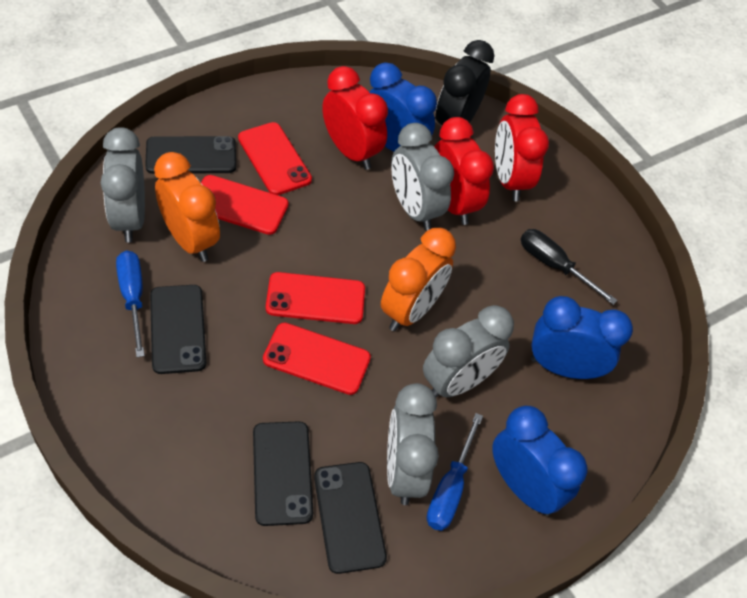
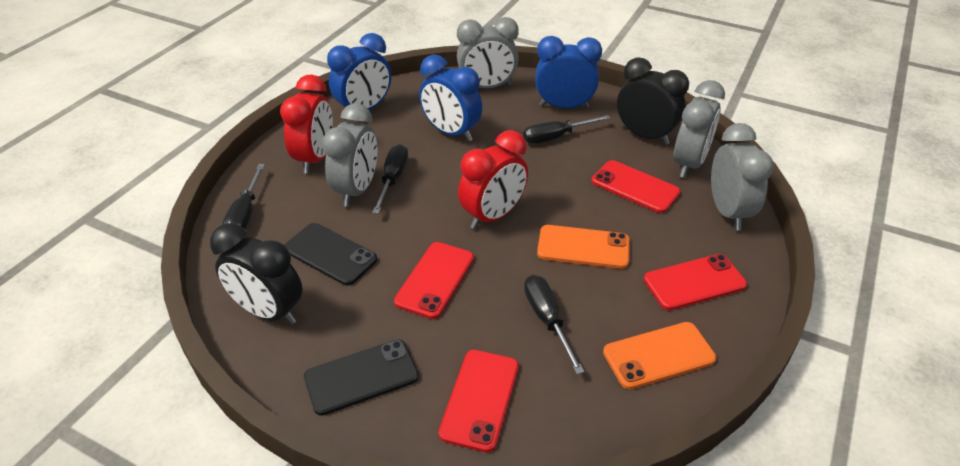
black clock: 1 -> 2
black phone: 4 -> 2
black screwdriver: 1 -> 4
blue screwdriver: 2 -> 0
orange clock: 2 -> 0
orange phone: 0 -> 2
red clock: 3 -> 2

